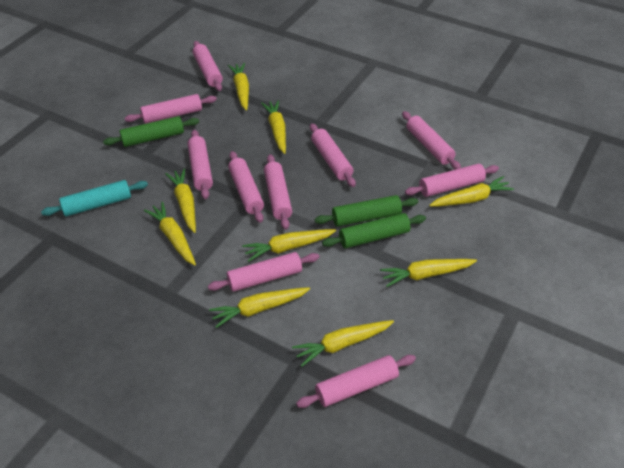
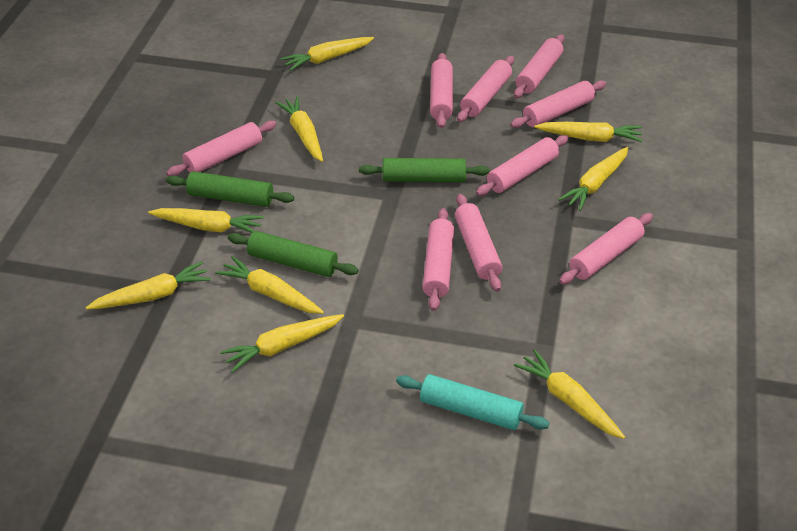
pink rolling pin: 10 -> 9

